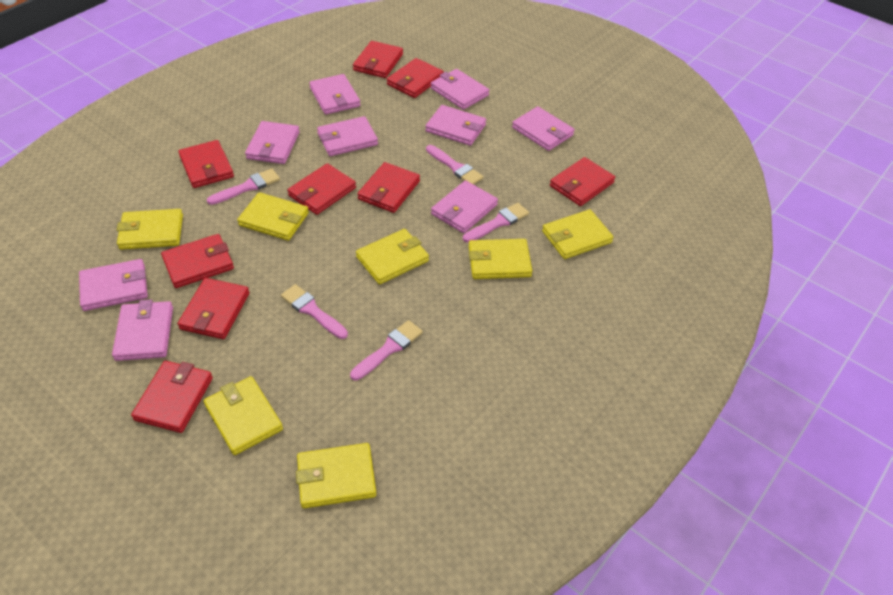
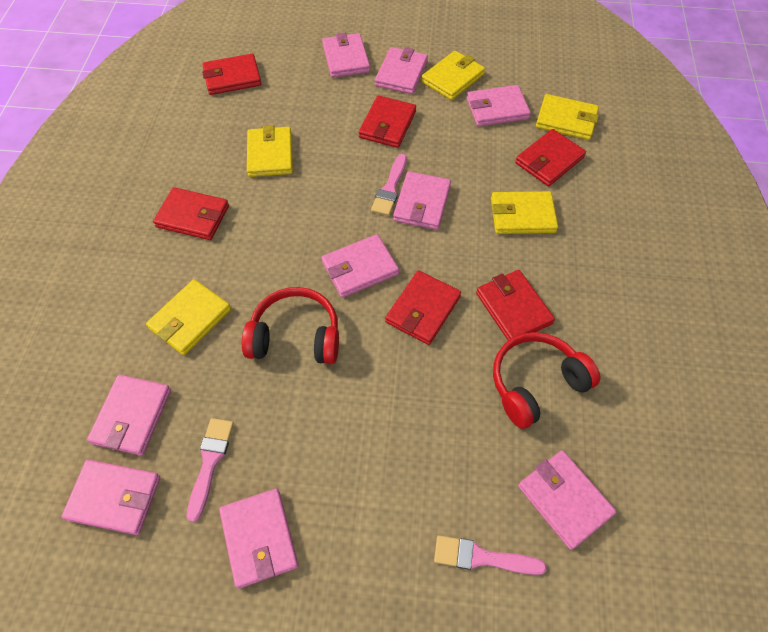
pink brush: 5 -> 3
red headphones: 0 -> 2
red wallet: 9 -> 6
yellow wallet: 7 -> 5

